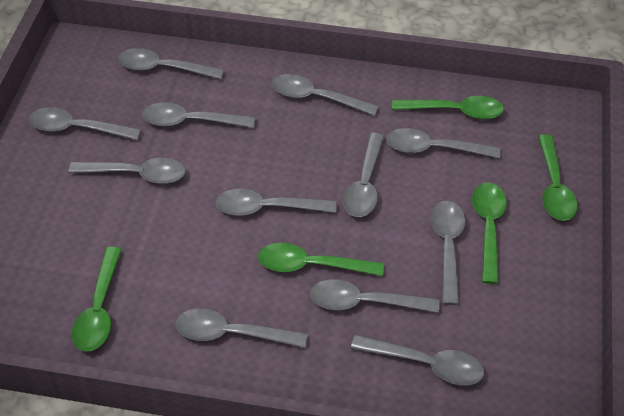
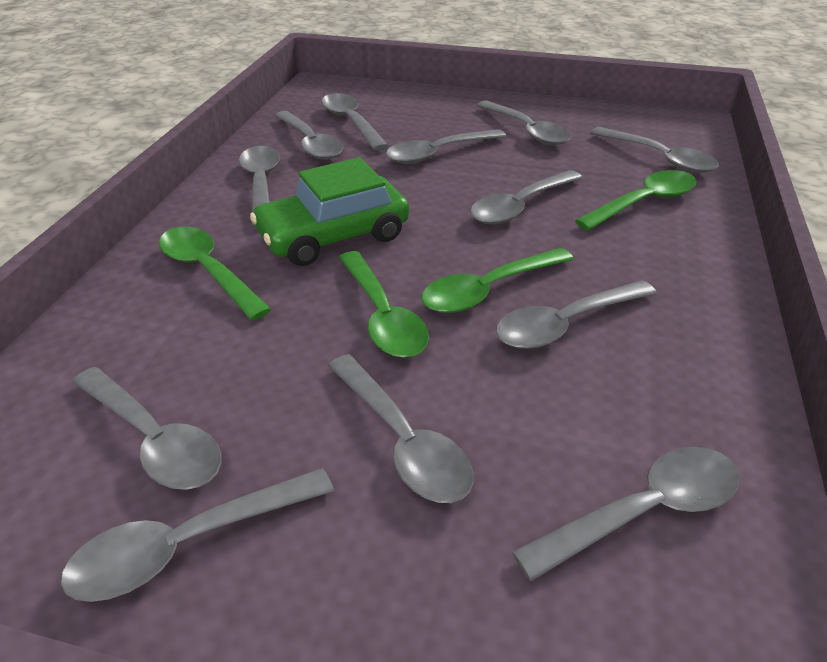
green car: 0 -> 1
green spoon: 5 -> 4

